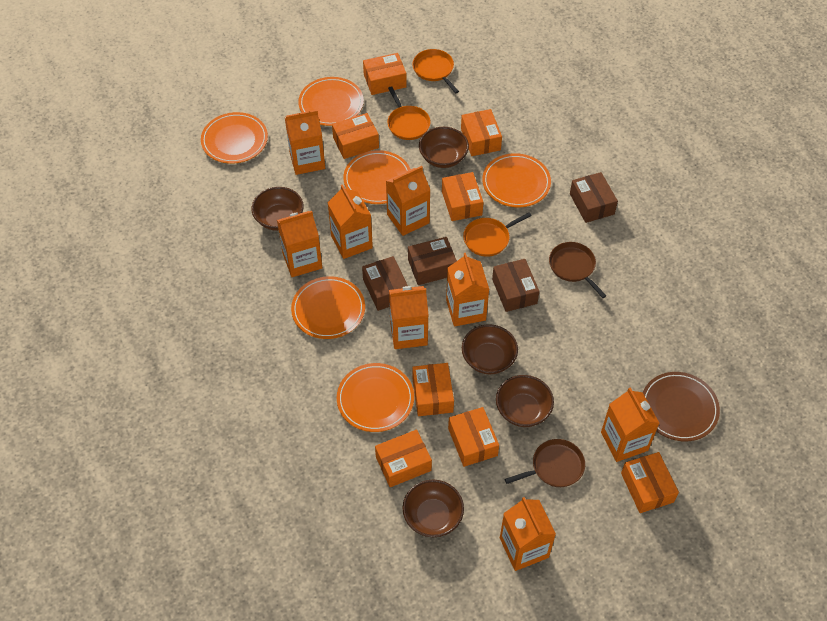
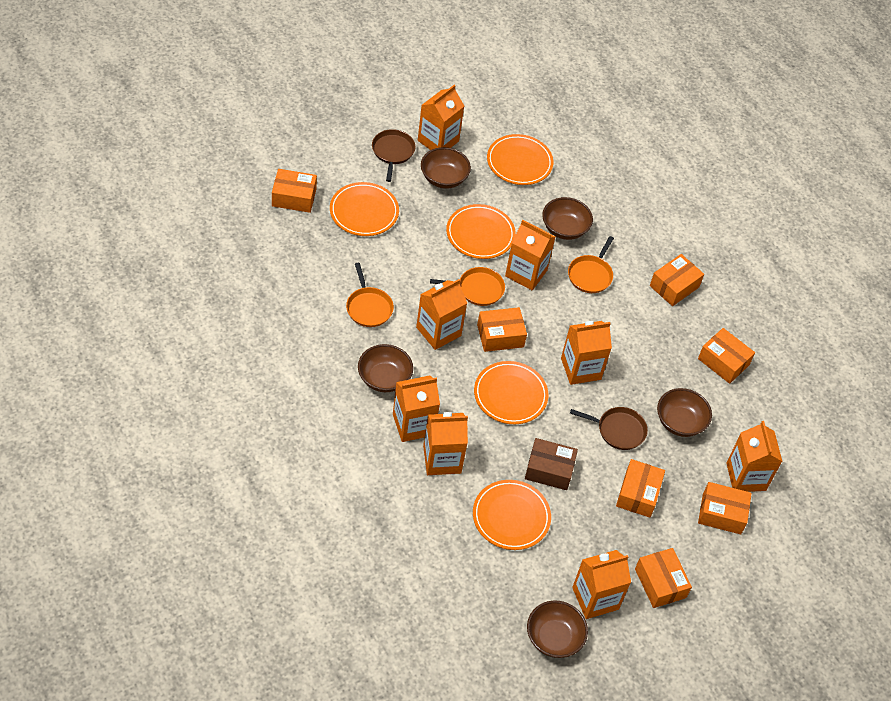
brown box: 4 -> 1
brown plate: 1 -> 0
orange box: 8 -> 7
orange plate: 6 -> 5

